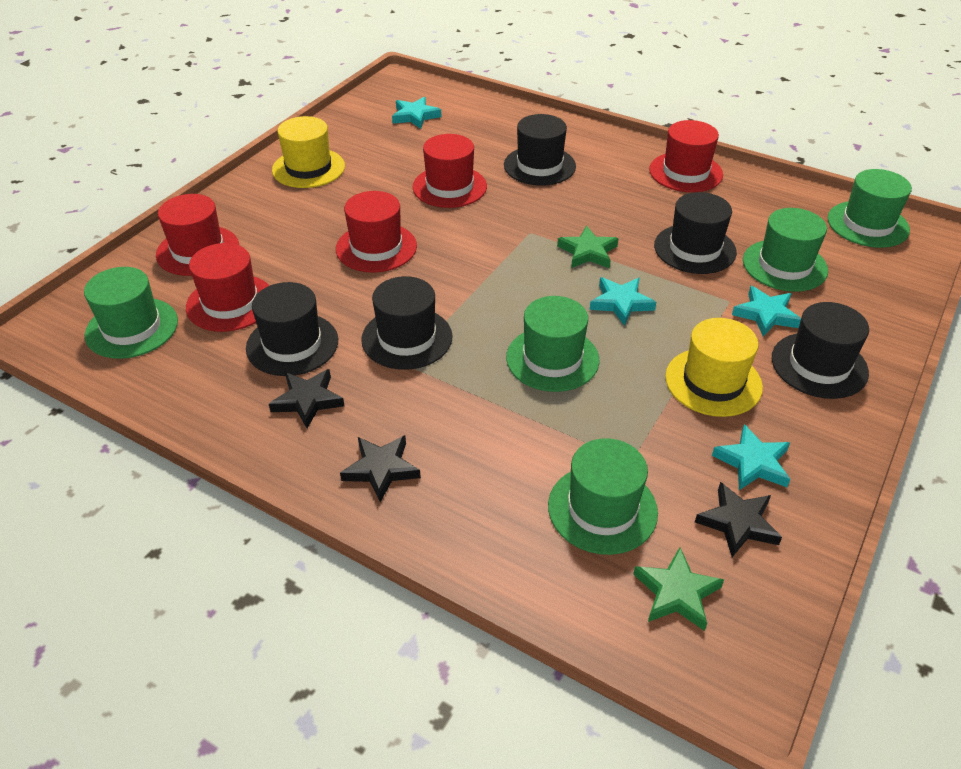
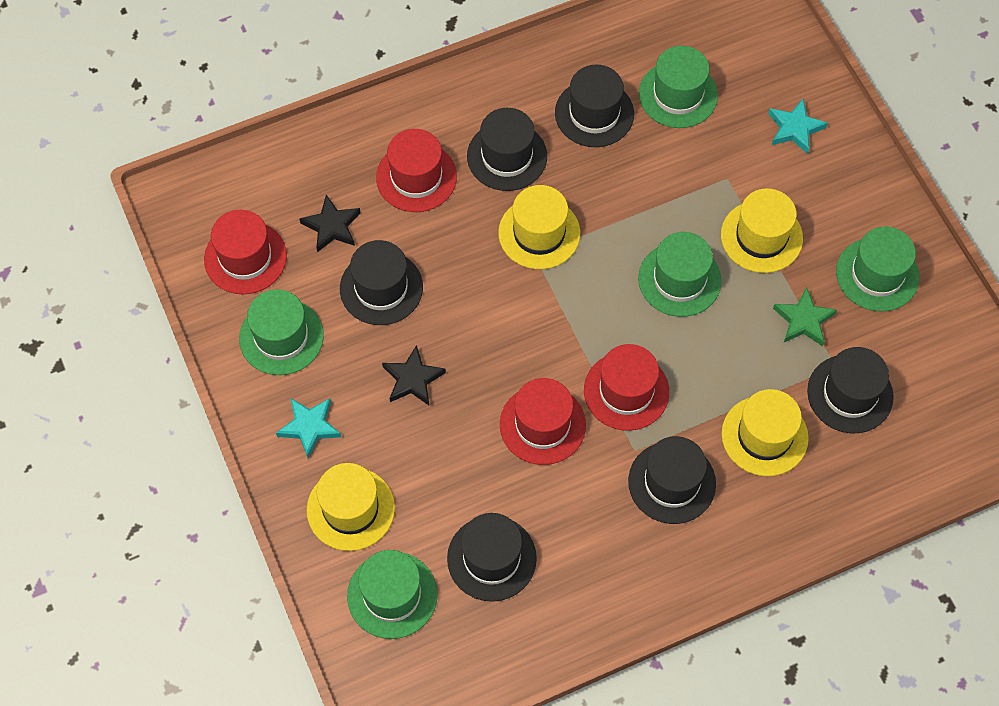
black hat: 5 -> 6
black star: 3 -> 2
green star: 2 -> 1
red hat: 5 -> 4
turquoise star: 4 -> 2
yellow hat: 2 -> 4

